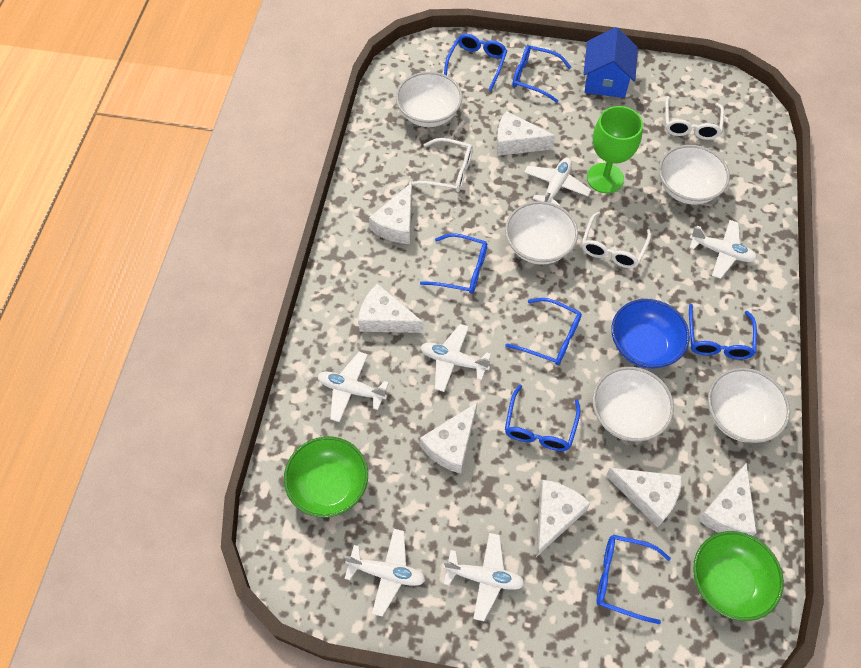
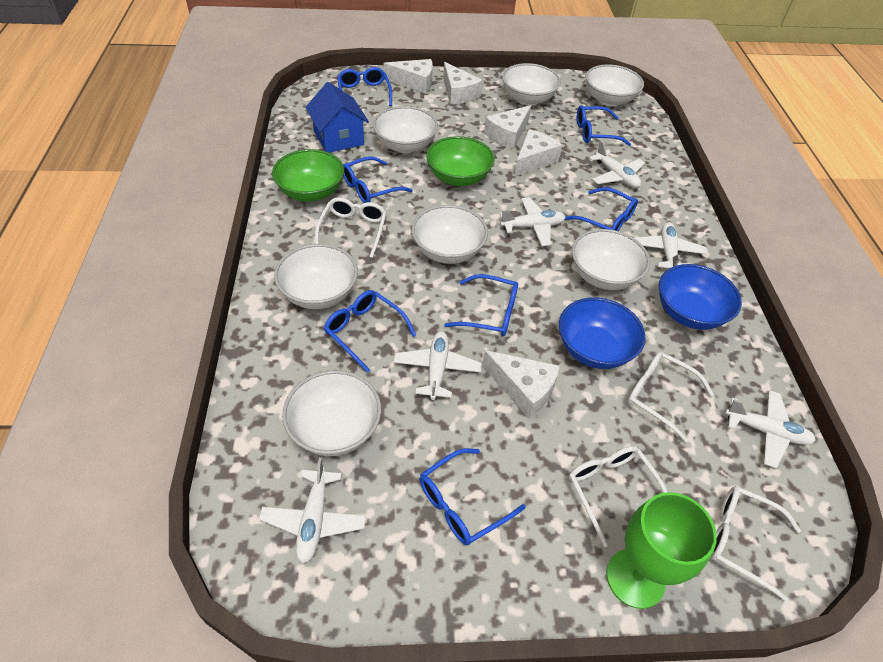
blue bowl: 1 -> 2
white bowl: 5 -> 7
white cheese: 7 -> 5
white glasses: 3 -> 4

